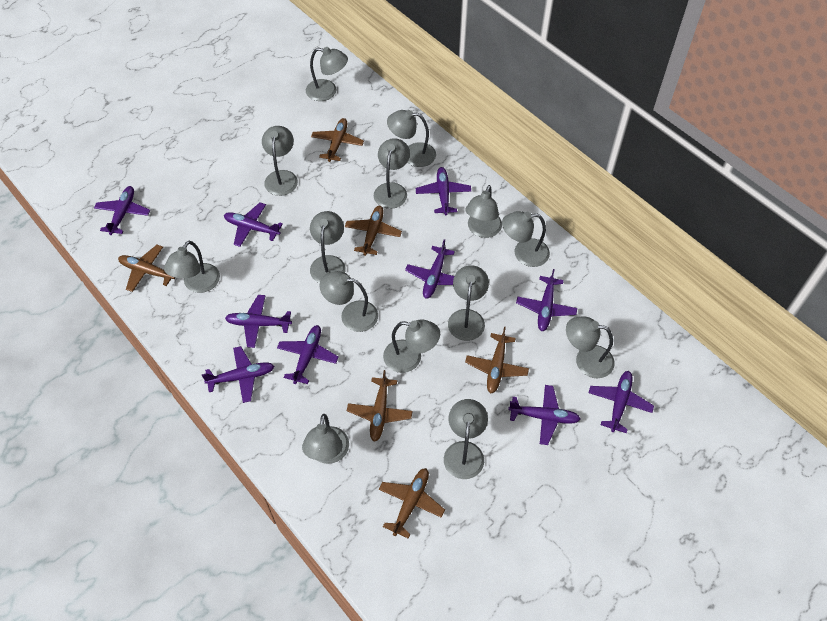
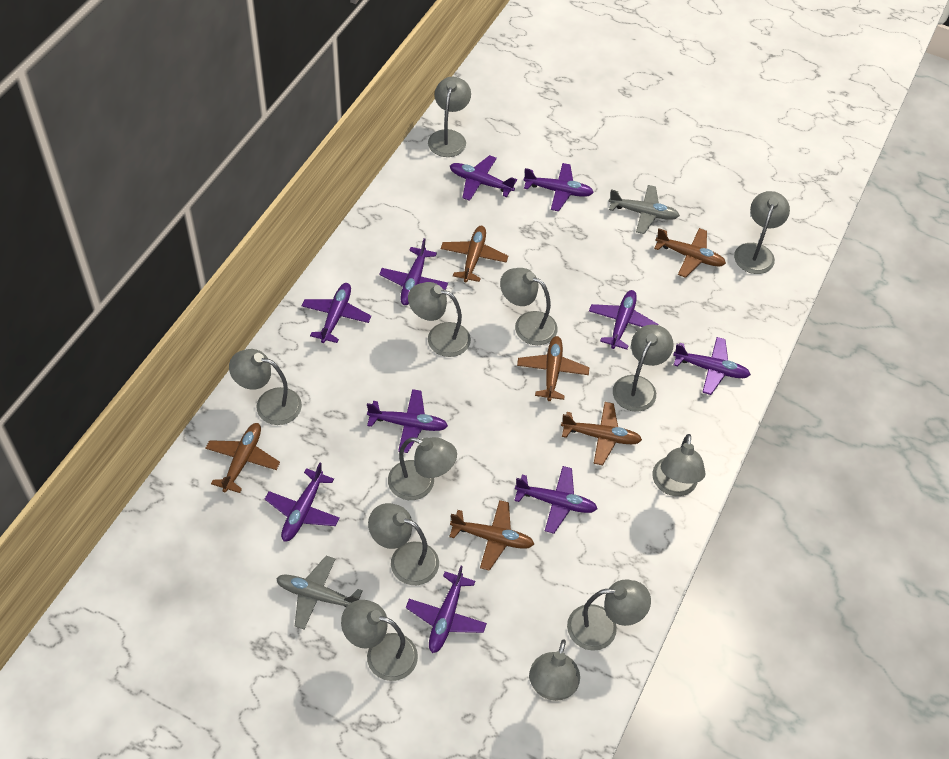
grey lamp: 14 -> 12
grey plane: 0 -> 2

